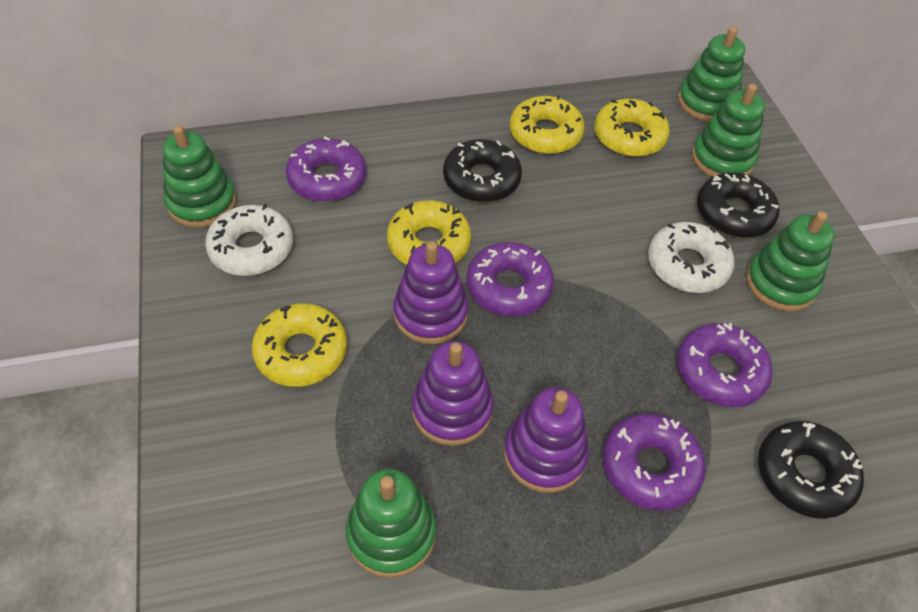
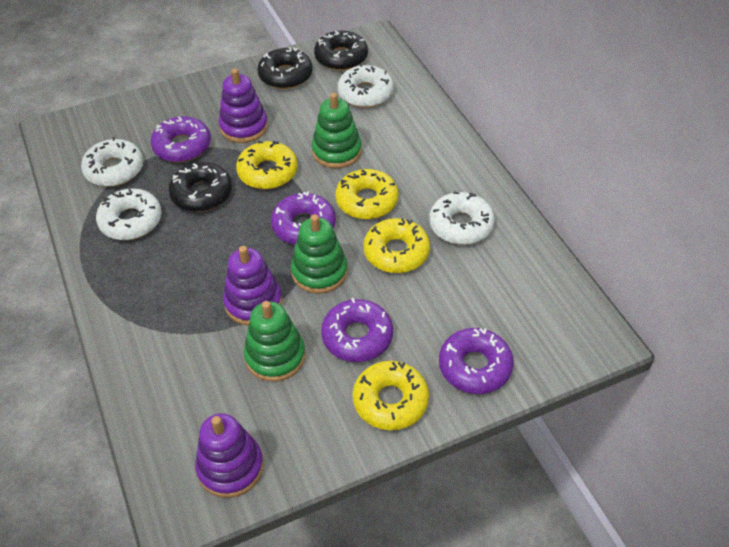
green stacking toy: 5 -> 3
white donut: 2 -> 4

